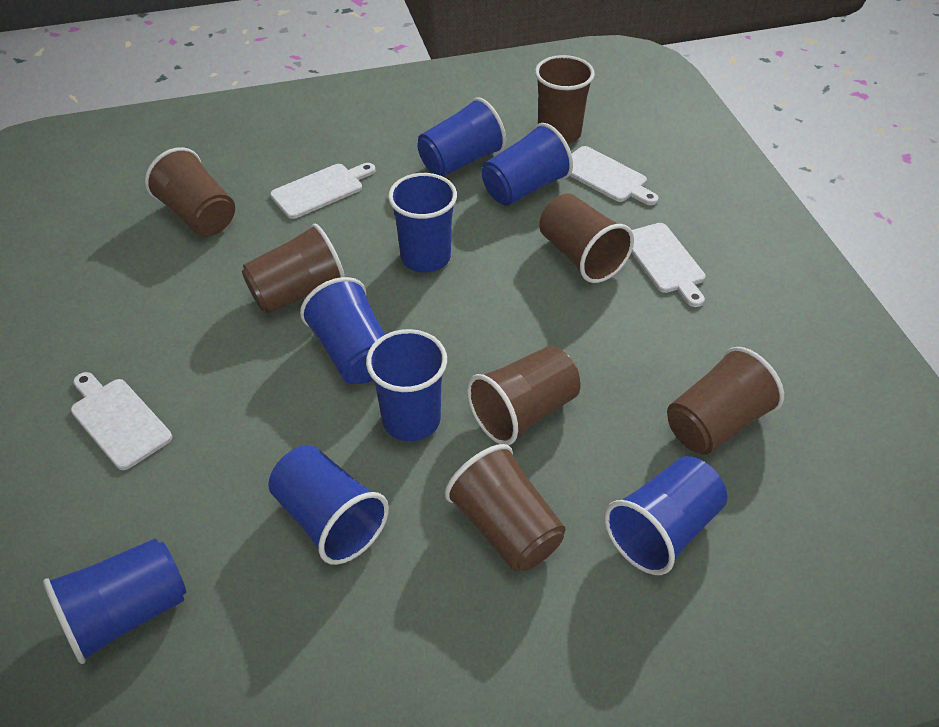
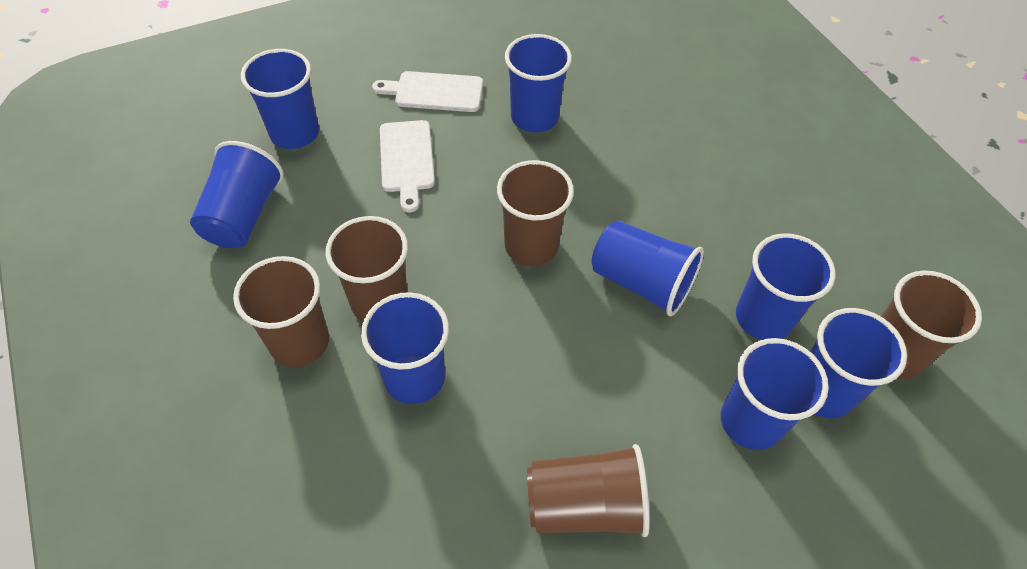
brown cup: 7 -> 5
white cutting board: 4 -> 2

